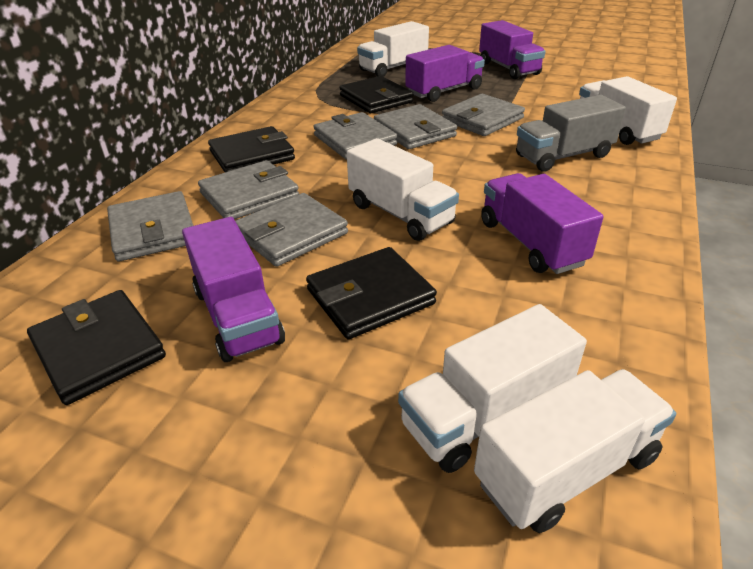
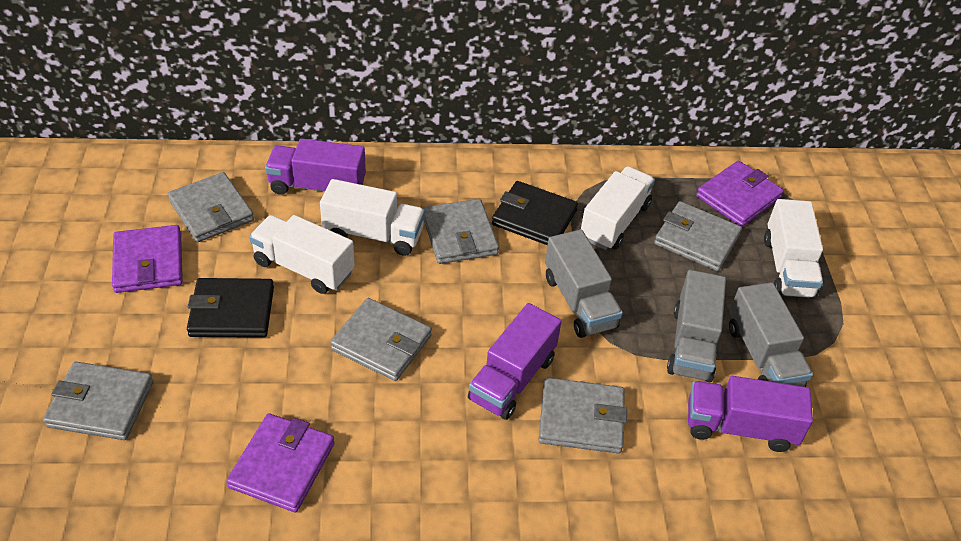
black wallet: 4 -> 2
grey truck: 1 -> 3
purple truck: 4 -> 3
purple wallet: 0 -> 3
white truck: 5 -> 4

